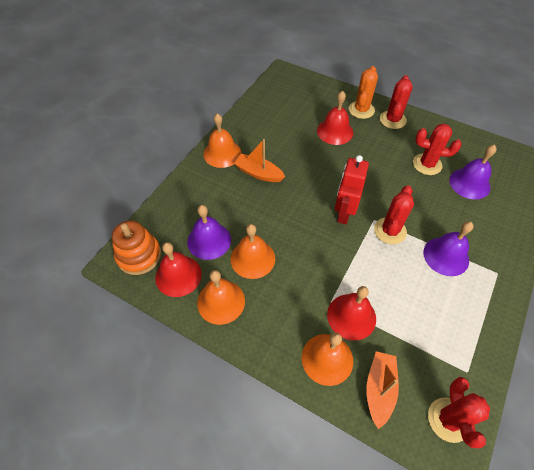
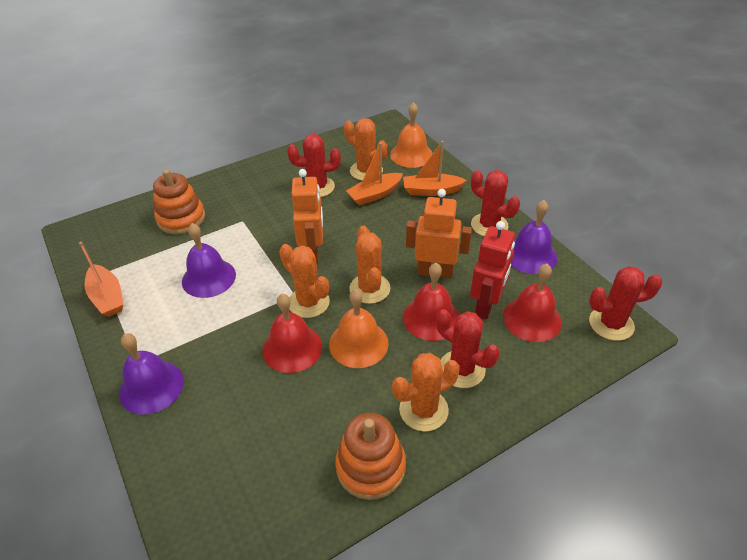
orange bell: 4 -> 2
orange boat: 2 -> 3
orange cactus: 1 -> 4
orange robot: 0 -> 2
orange stacking toy: 1 -> 2

